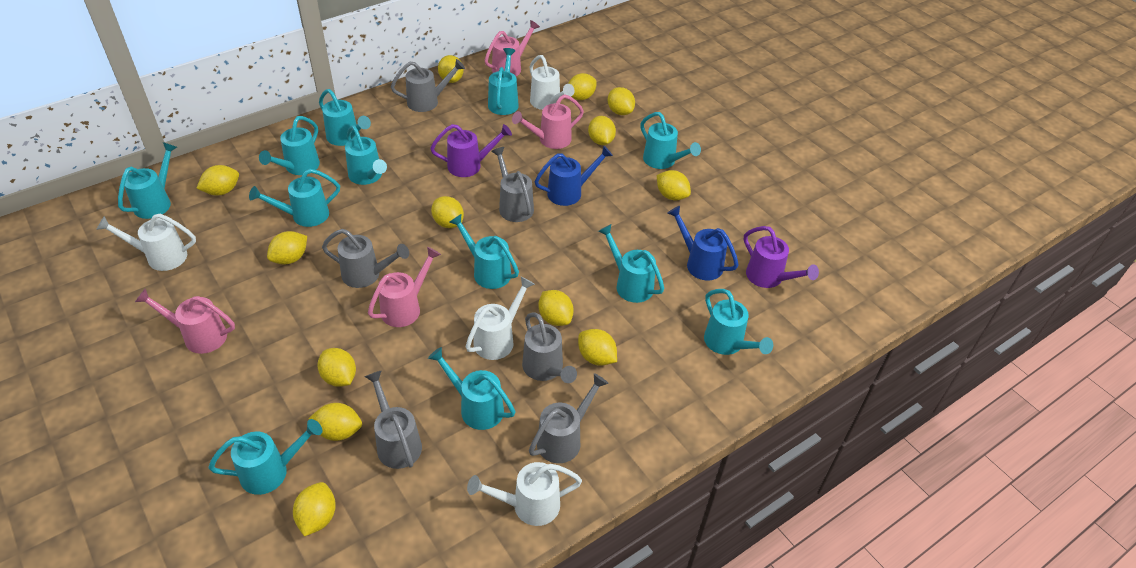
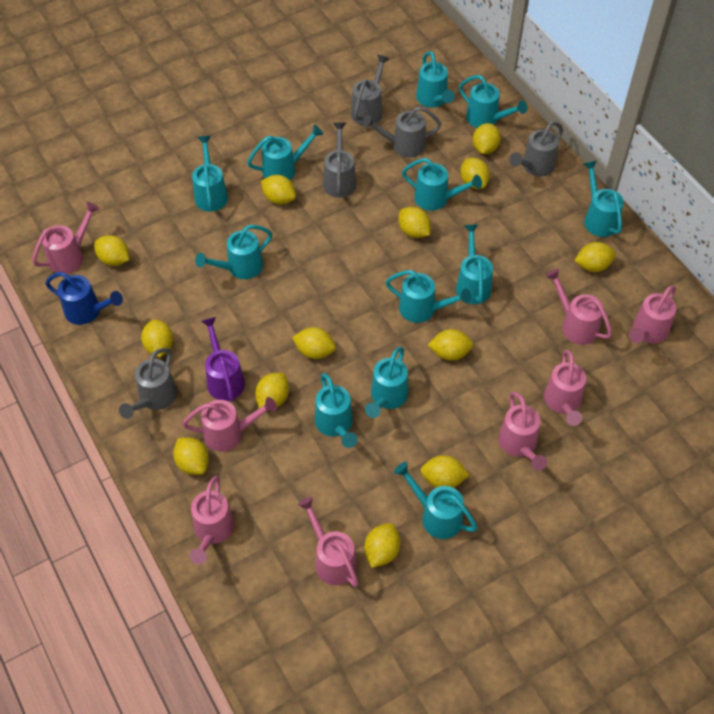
blue watering can: 2 -> 1
grey watering can: 6 -> 5
pink watering can: 4 -> 8
purple watering can: 2 -> 1
white watering can: 4 -> 0

